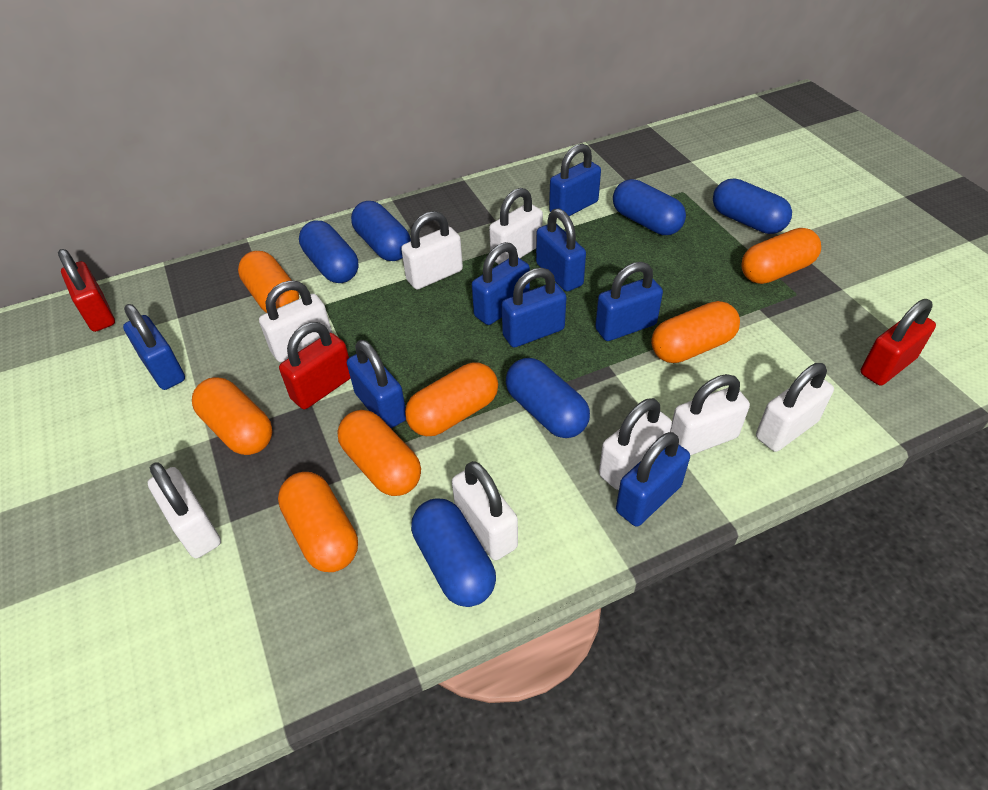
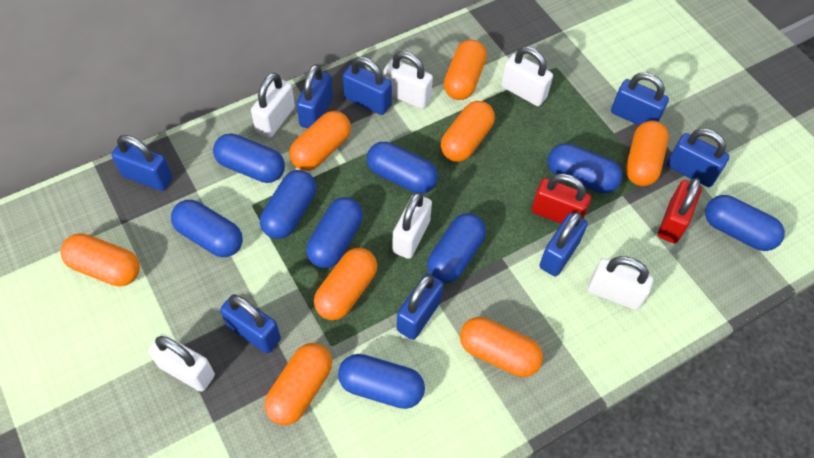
blue capsule: 6 -> 9
orange capsule: 7 -> 8
red padlock: 3 -> 2
white padlock: 8 -> 6

